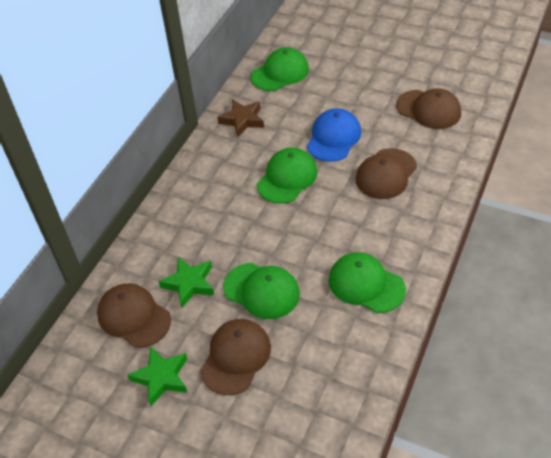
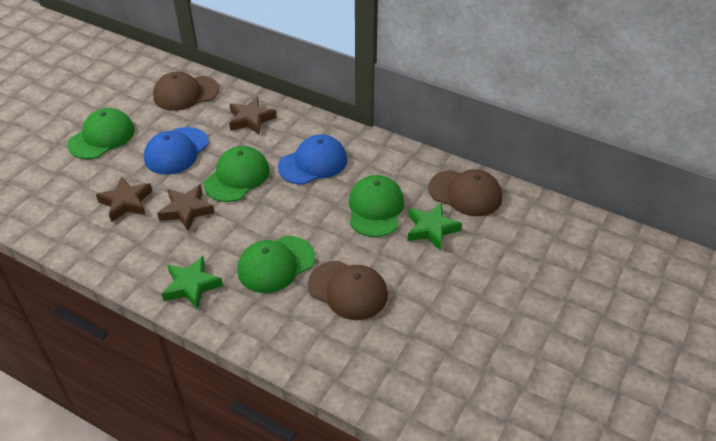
blue cap: 1 -> 2
brown cap: 4 -> 3
brown star: 1 -> 3

